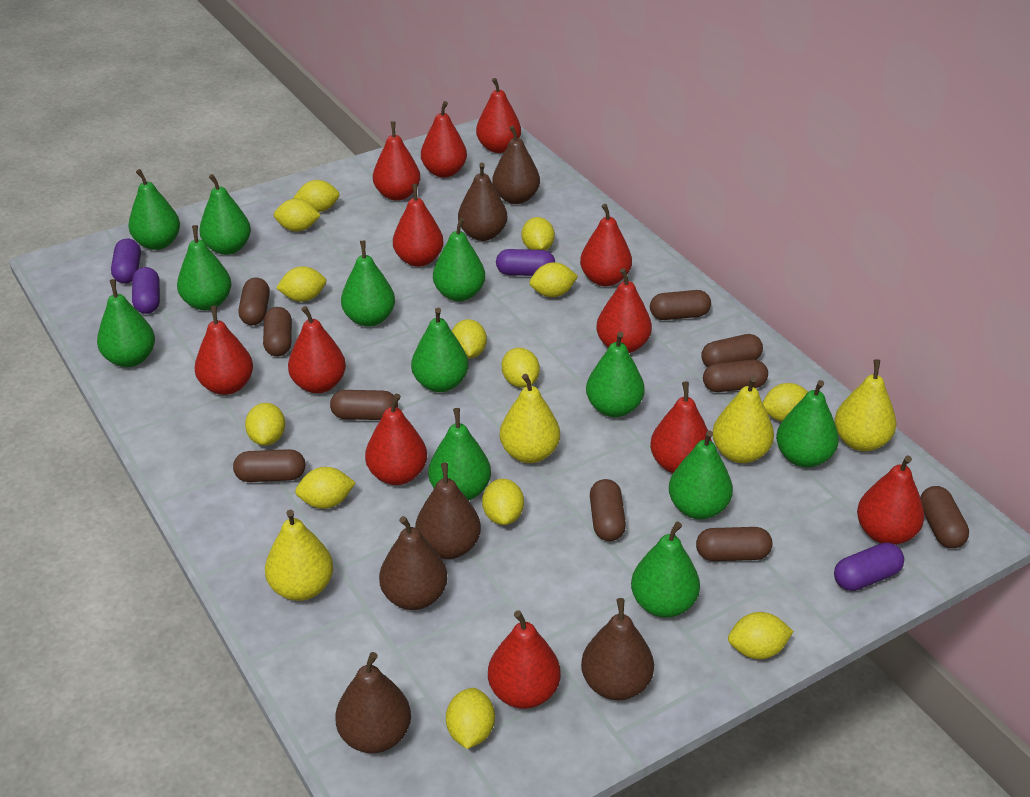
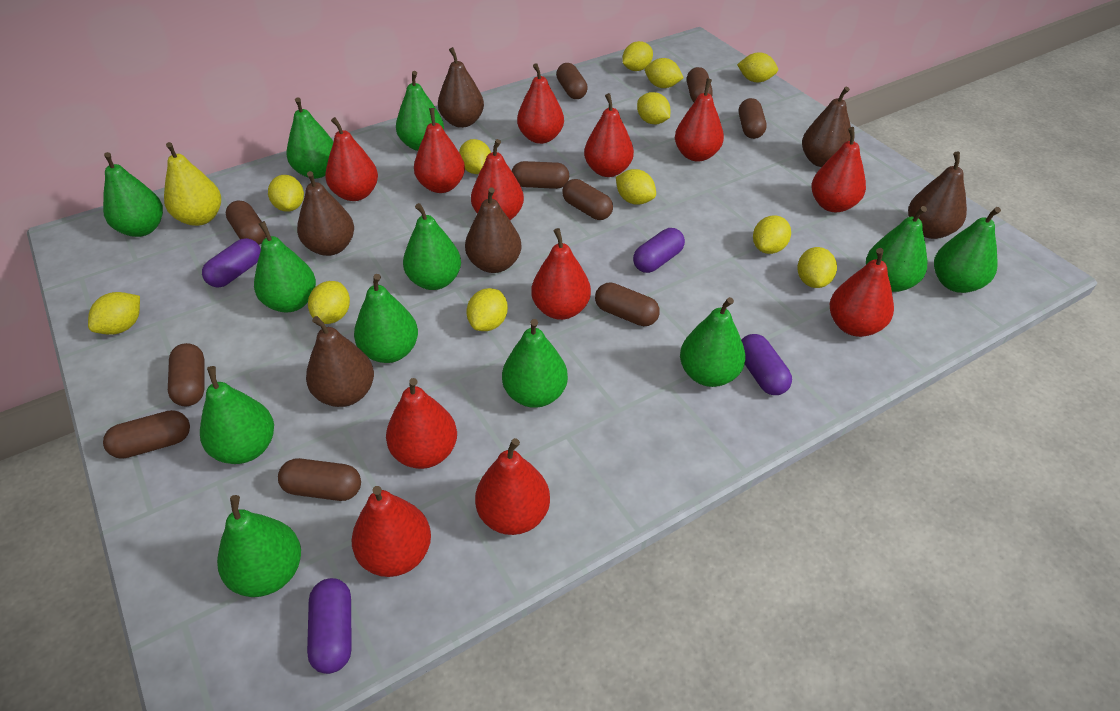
yellow lemon: 13 -> 12
yellow pear: 4 -> 1

